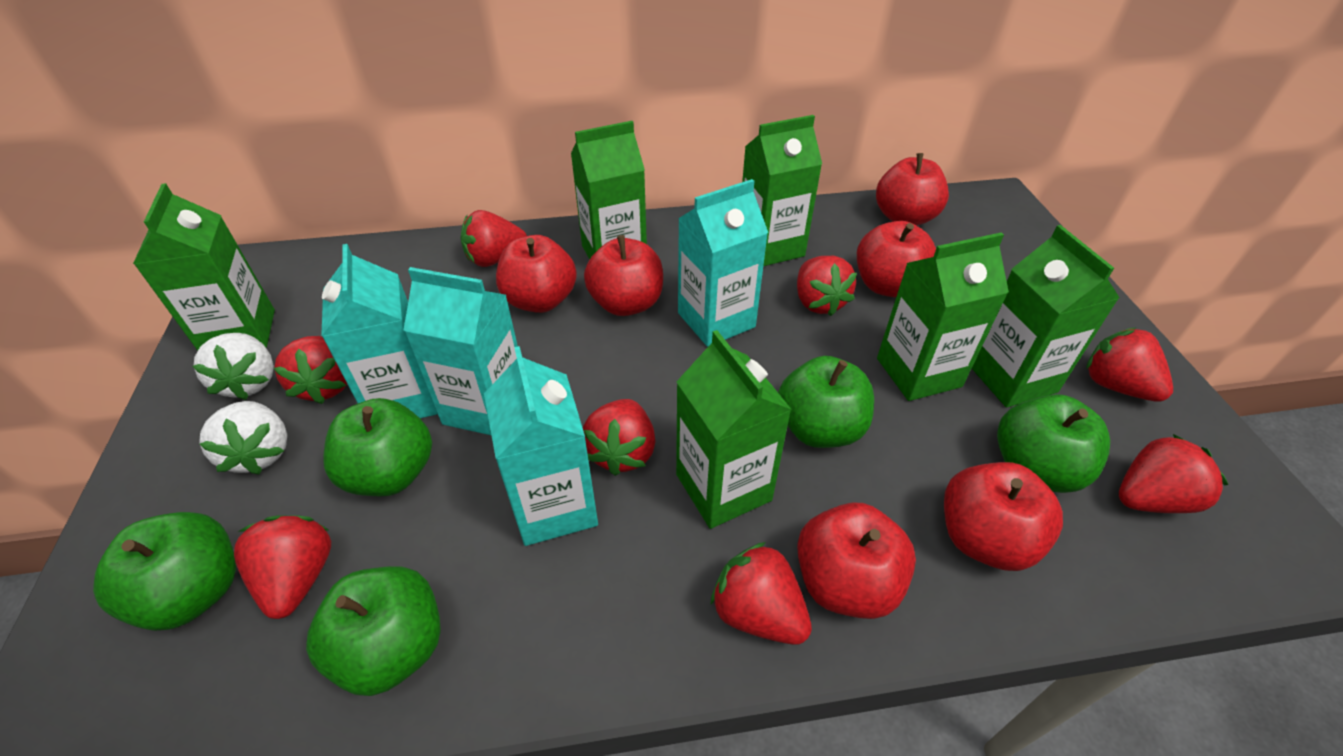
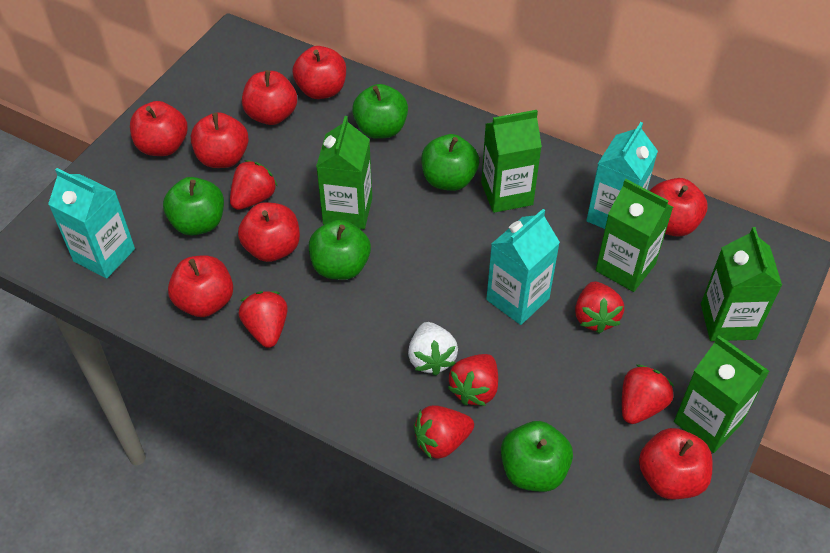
green carton: 6 -> 5
red apple: 6 -> 8
red strawberry: 8 -> 6
turquoise carton: 4 -> 3
white strawberry: 2 -> 1

